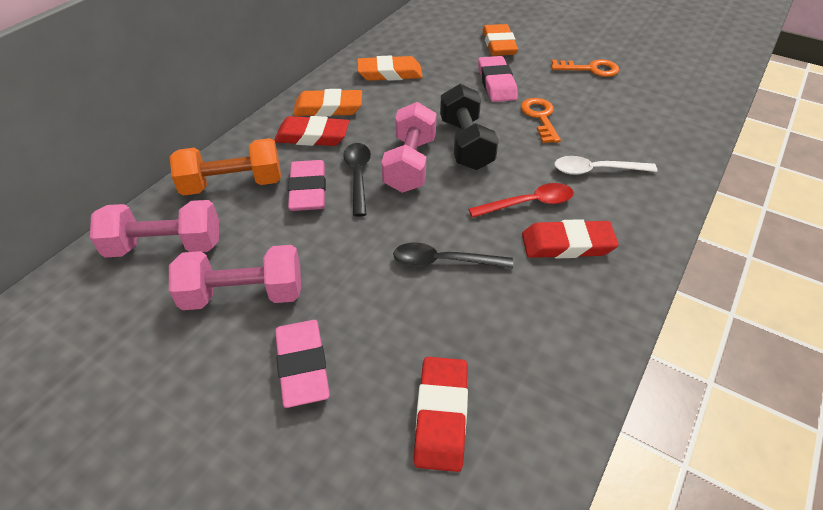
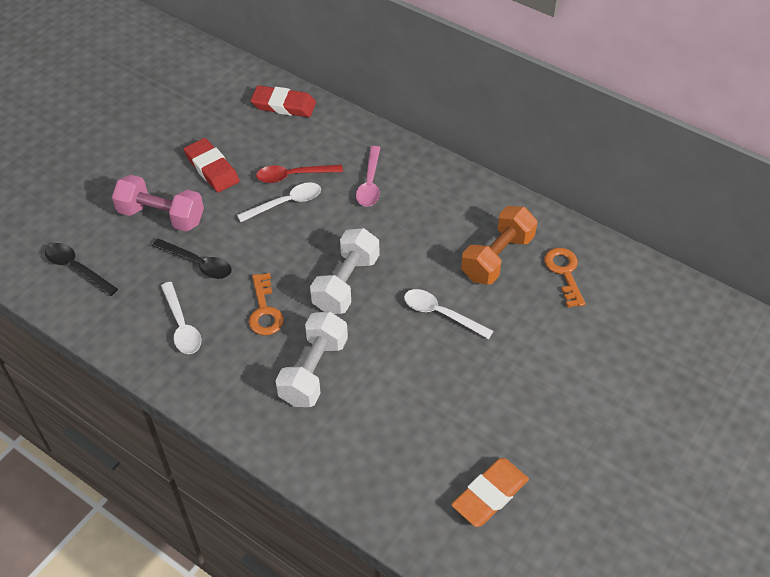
black dumbbell: 1 -> 0
orange eraser: 3 -> 1
pink dumbbell: 3 -> 1
pink eraser: 3 -> 0
pink spoon: 0 -> 1
red eraser: 3 -> 2
white dumbbell: 0 -> 2
white spoon: 1 -> 3

